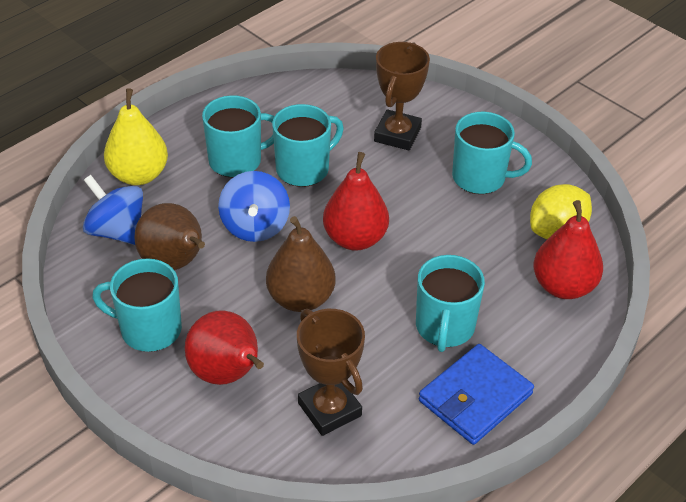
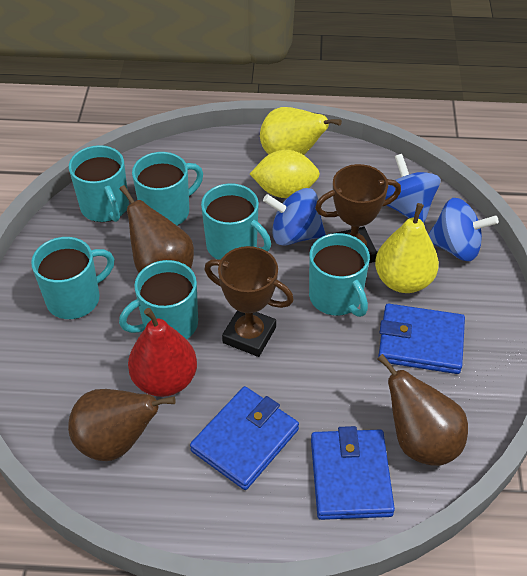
blue spinning top: 2 -> 3
blue wallet: 1 -> 3
brown pear: 2 -> 3
red pear: 3 -> 1
turquoise mug: 5 -> 6
yellow pear: 1 -> 2

